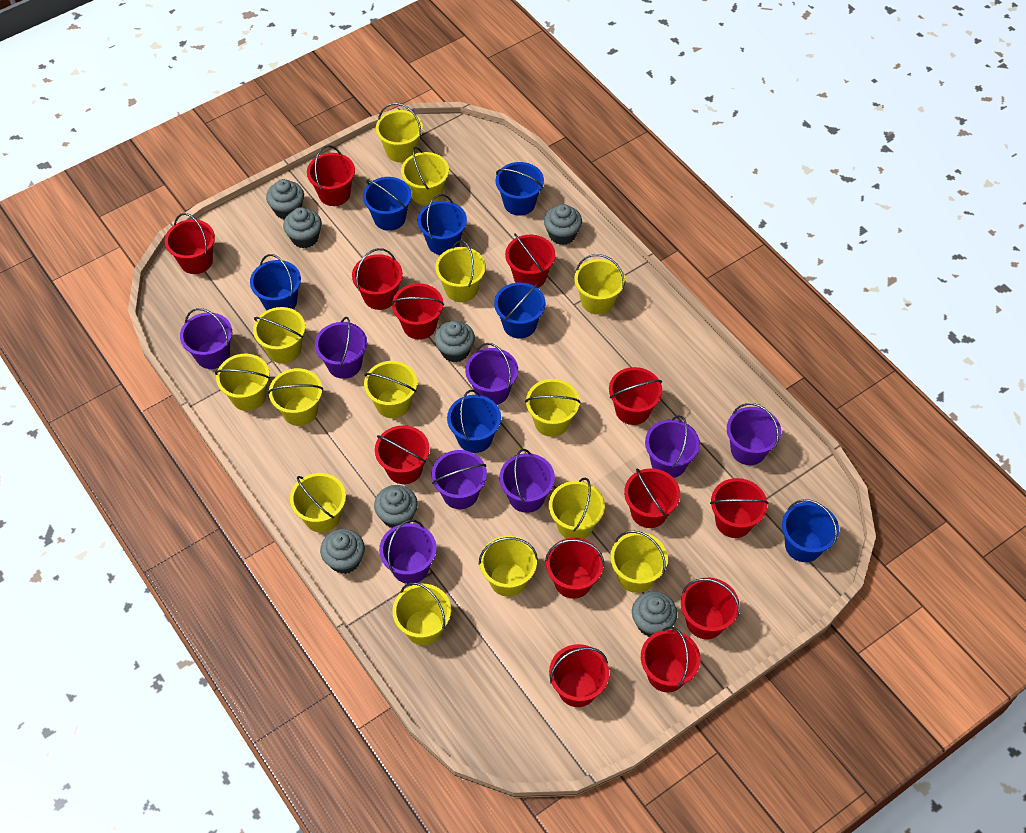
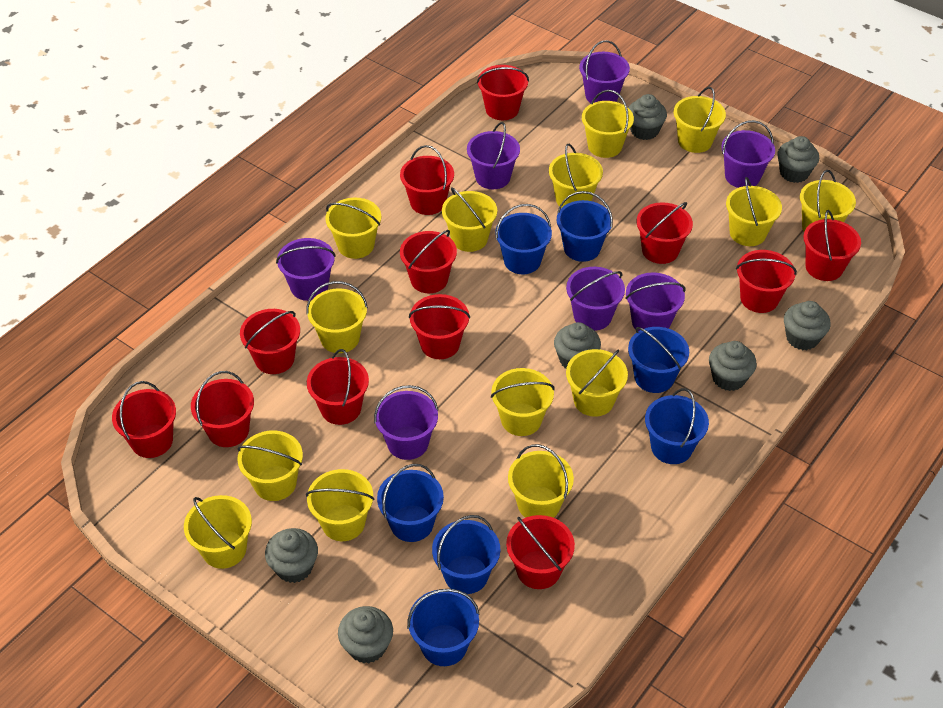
purple bucket: 8 -> 7
red bucket: 13 -> 12

